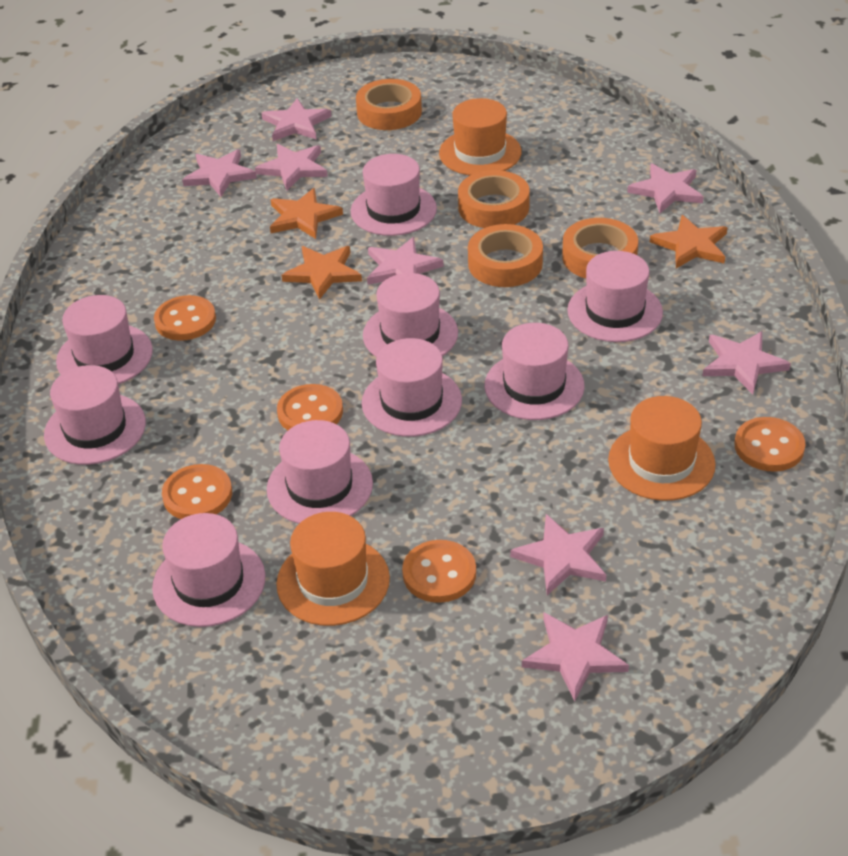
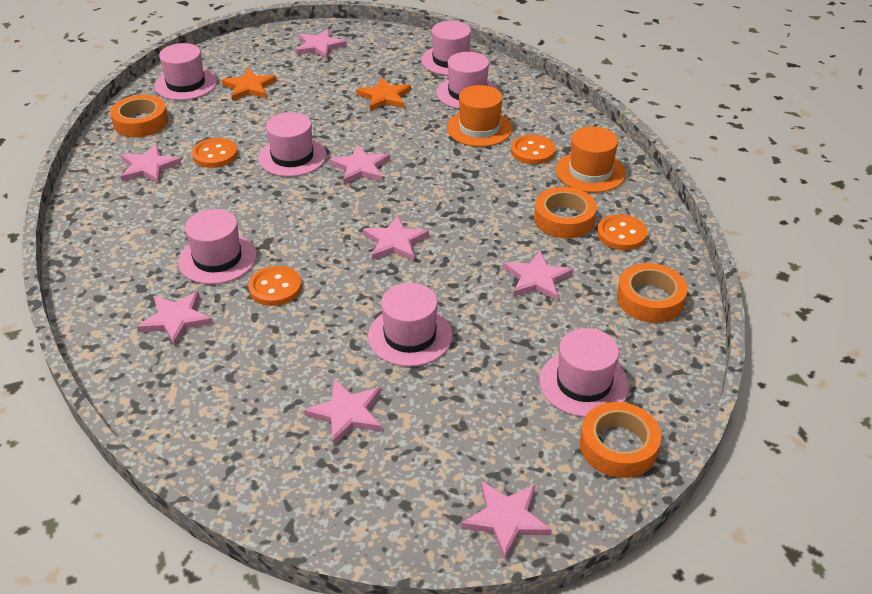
orange button: 5 -> 4
orange hat: 3 -> 2
orange star: 3 -> 2
pink hat: 9 -> 7

